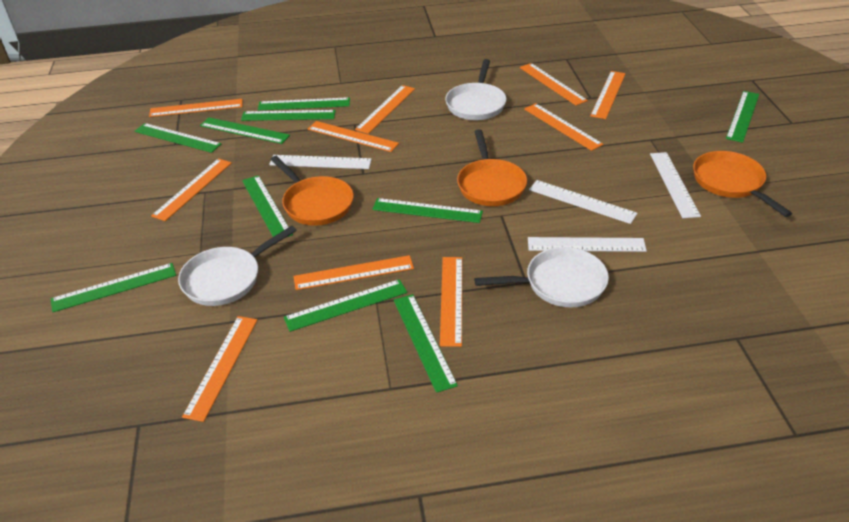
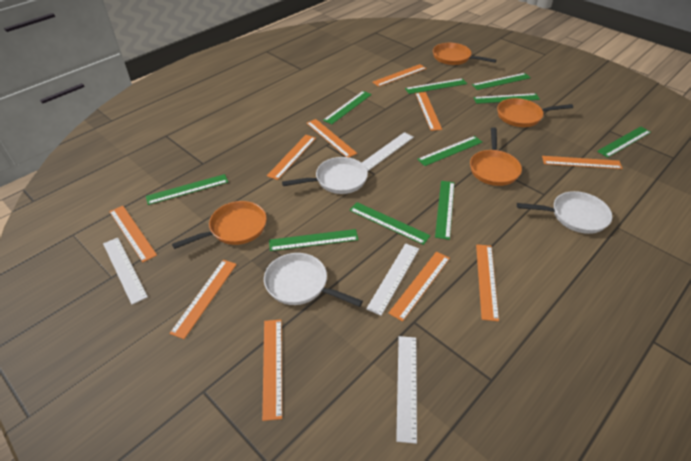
orange pan: 3 -> 4

